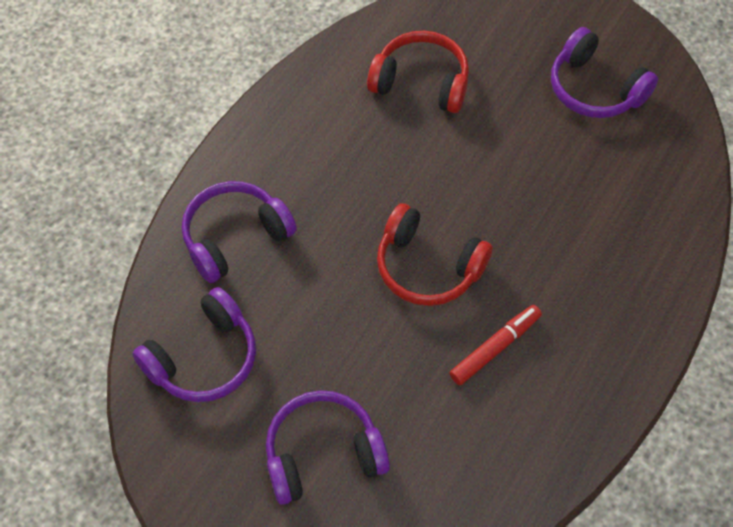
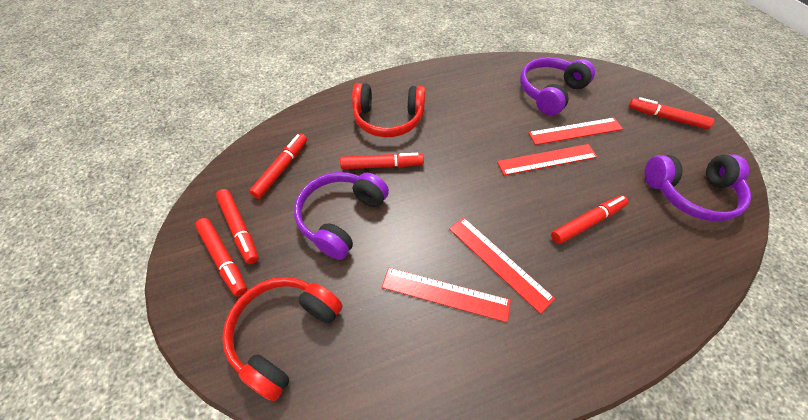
purple headphones: 4 -> 3
red marker: 1 -> 6
red ruler: 0 -> 4

